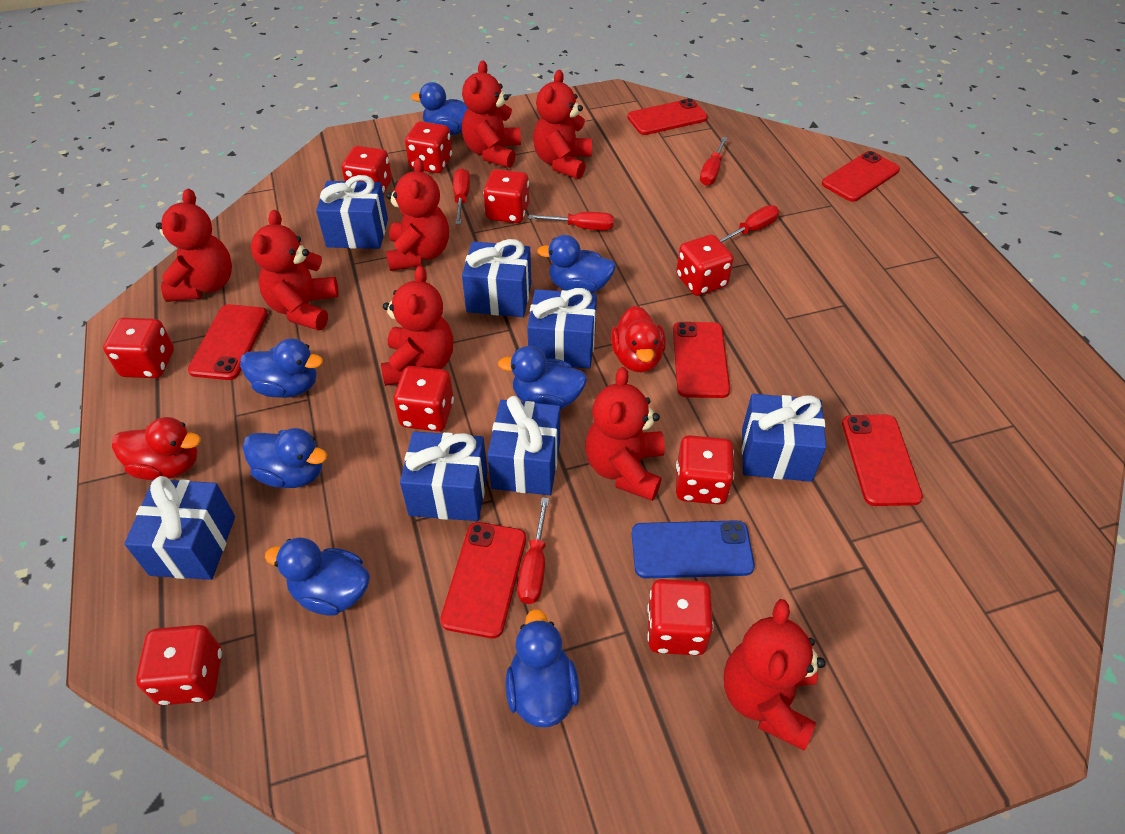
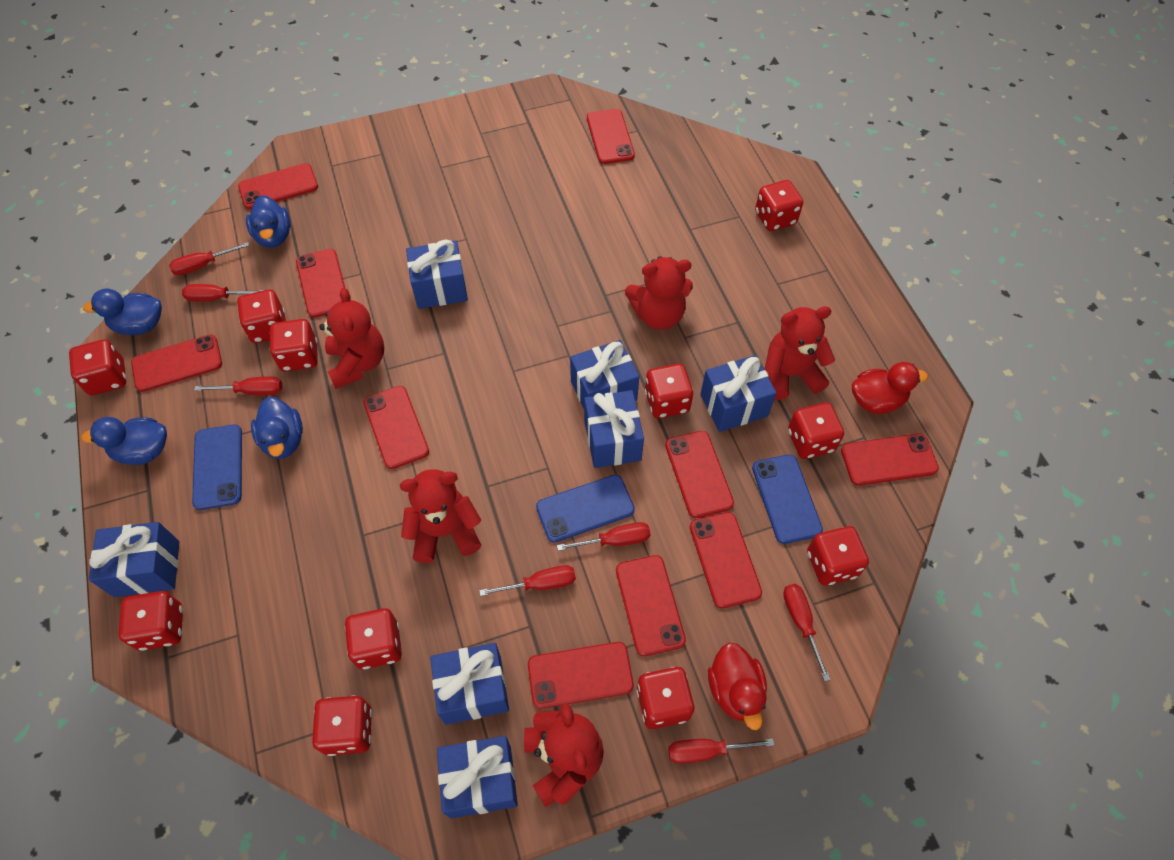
blue duck: 7 -> 4
blue phone: 1 -> 3
red dice: 9 -> 11
red phone: 6 -> 10
red screwdriver: 5 -> 7
red teddy bear: 8 -> 5

